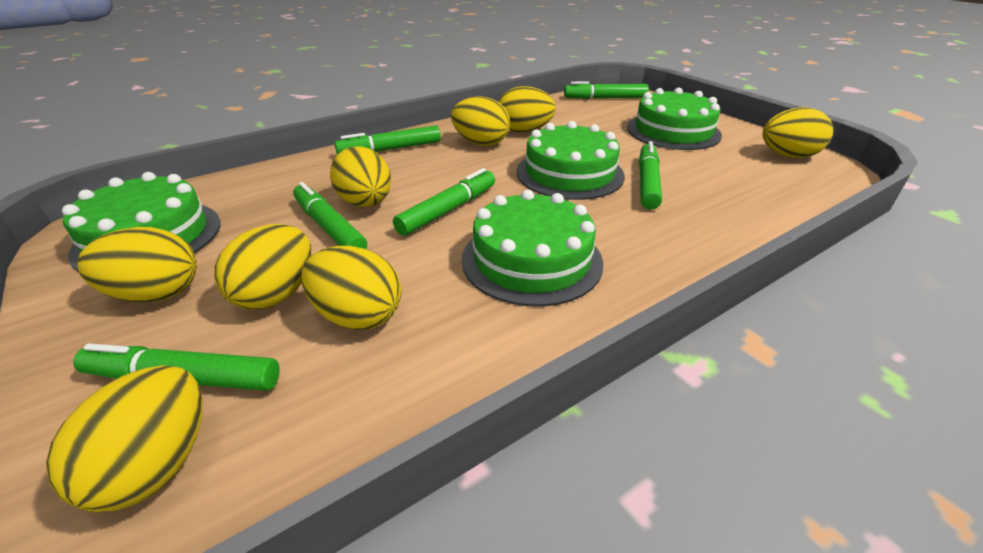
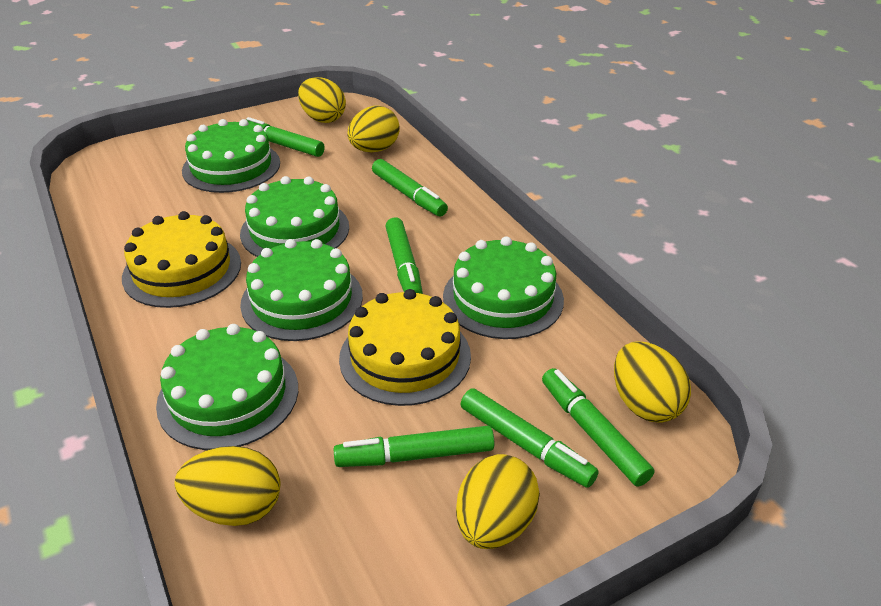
green cake: 4 -> 5
yellow cake: 0 -> 2
yellow egg: 8 -> 5

